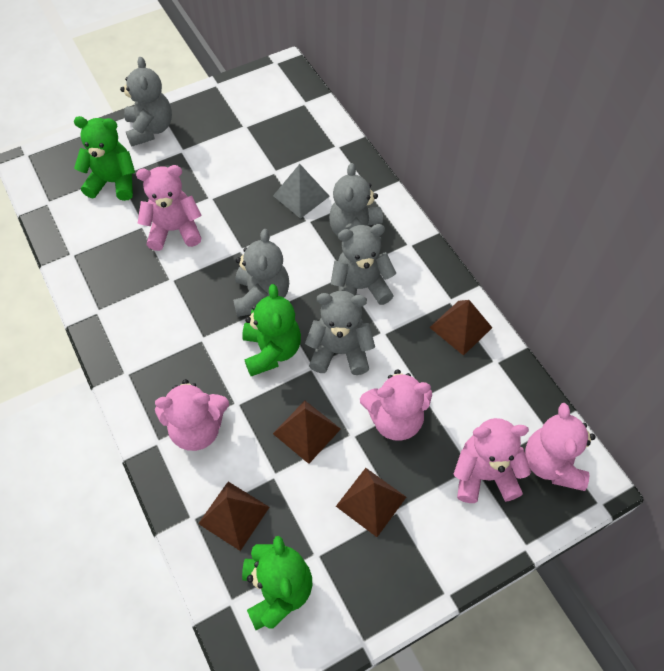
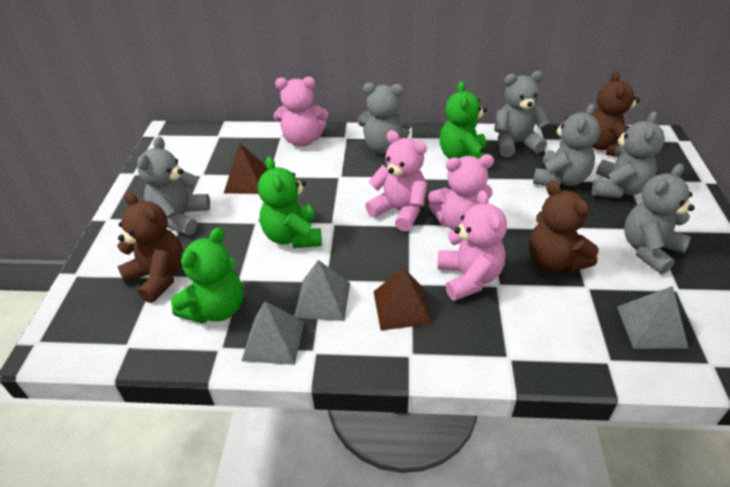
brown pyramid: 4 -> 2
brown teddy bear: 0 -> 3
grey pyramid: 1 -> 3
grey teddy bear: 5 -> 6
pink teddy bear: 5 -> 4

